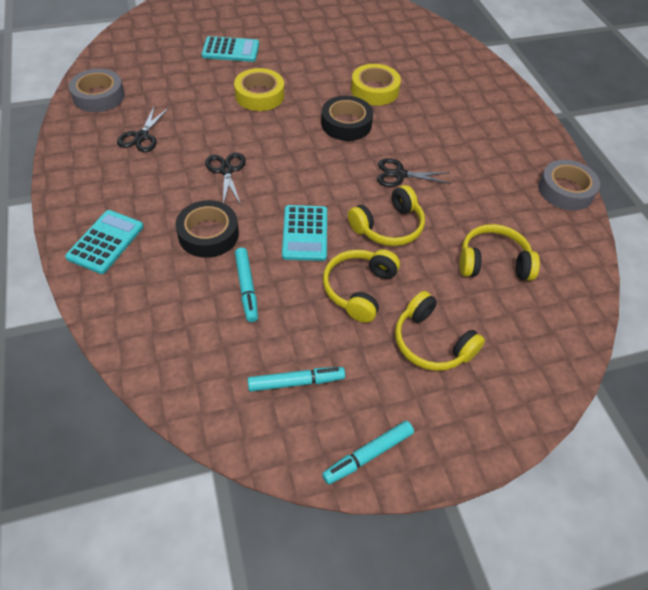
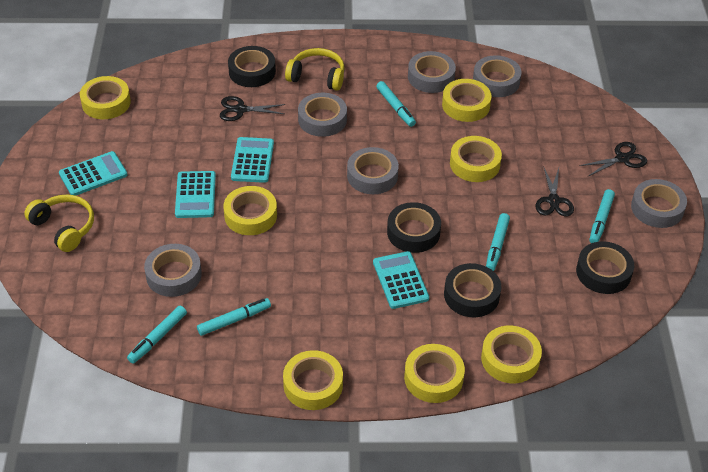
black tape: 2 -> 4
grey tape: 2 -> 6
turquoise calculator: 3 -> 4
turquoise marker: 3 -> 5
yellow headphones: 4 -> 2
yellow tape: 2 -> 7

